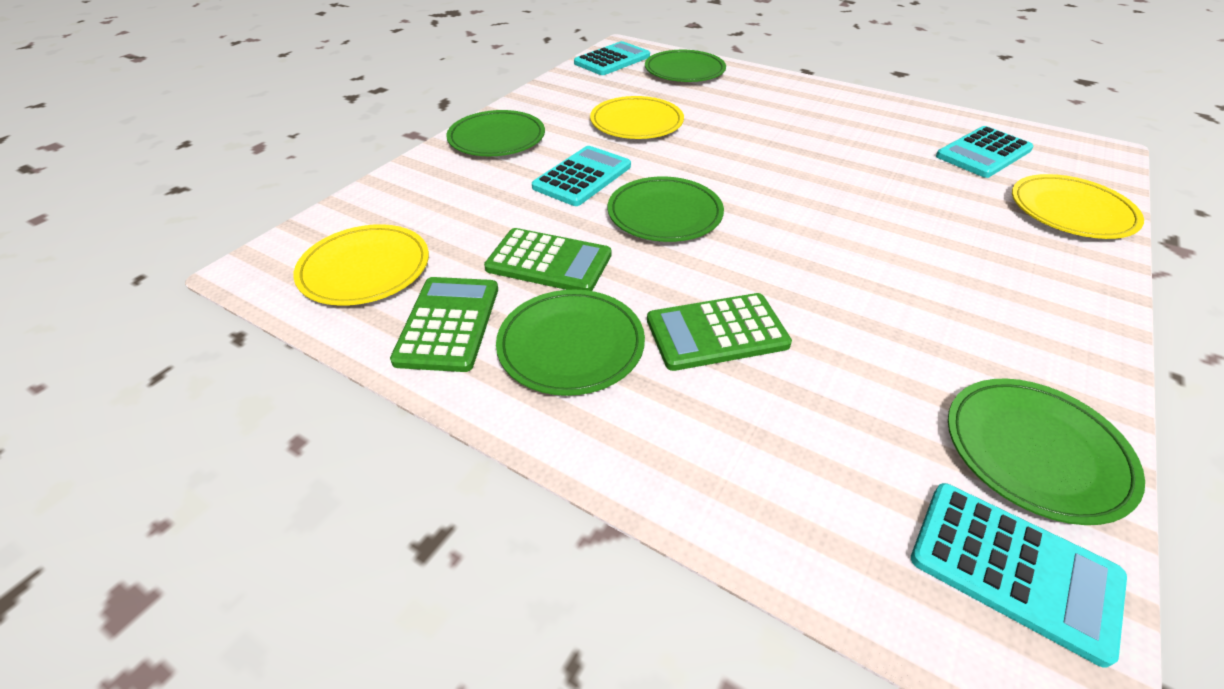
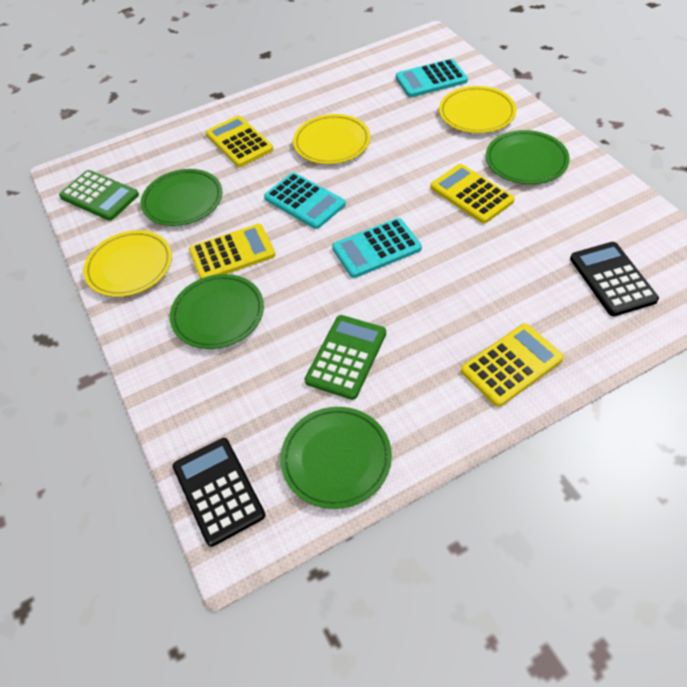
black calculator: 0 -> 2
green calculator: 3 -> 2
green plate: 5 -> 4
turquoise calculator: 4 -> 3
yellow calculator: 0 -> 4

